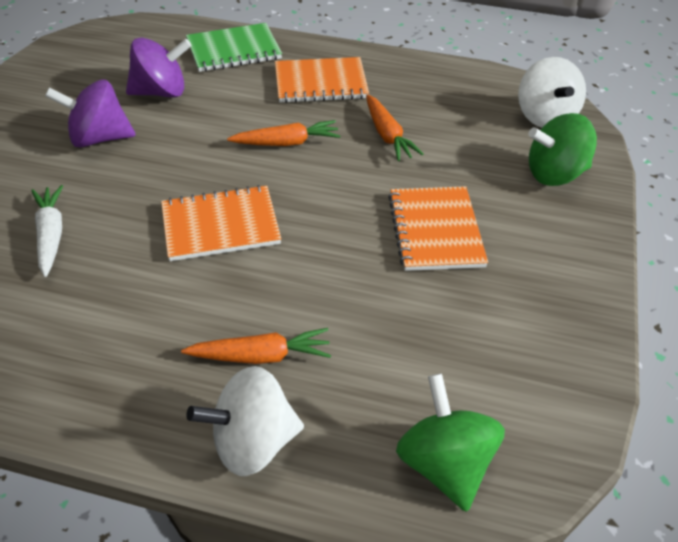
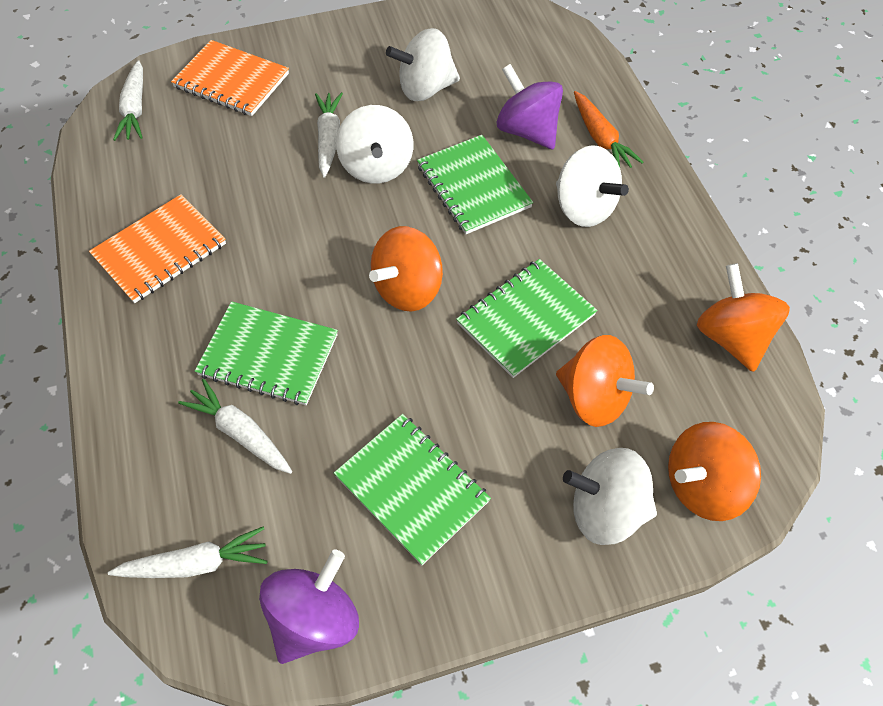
green notebook: 1 -> 4
green spinning top: 2 -> 0
orange carrot: 3 -> 1
orange notebook: 3 -> 2
orange spinning top: 0 -> 4
white carrot: 1 -> 4
white spinning top: 2 -> 4

